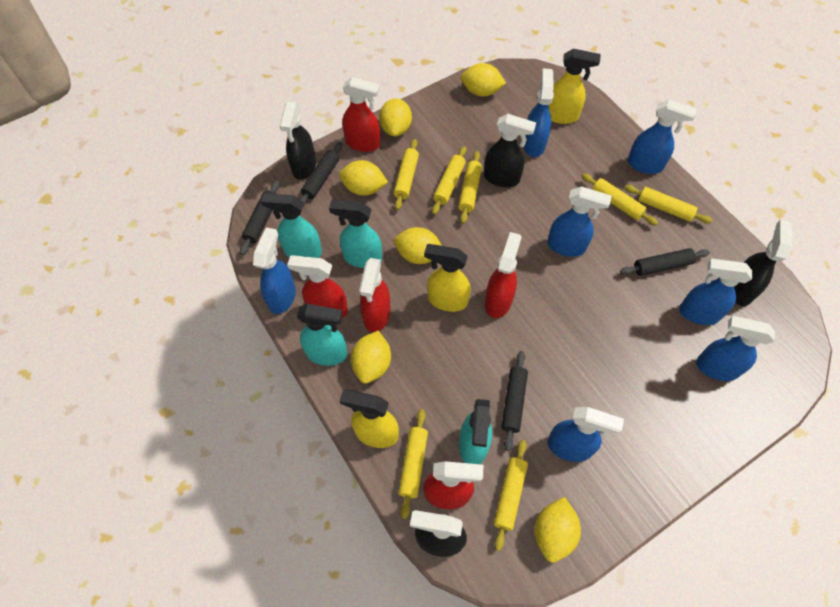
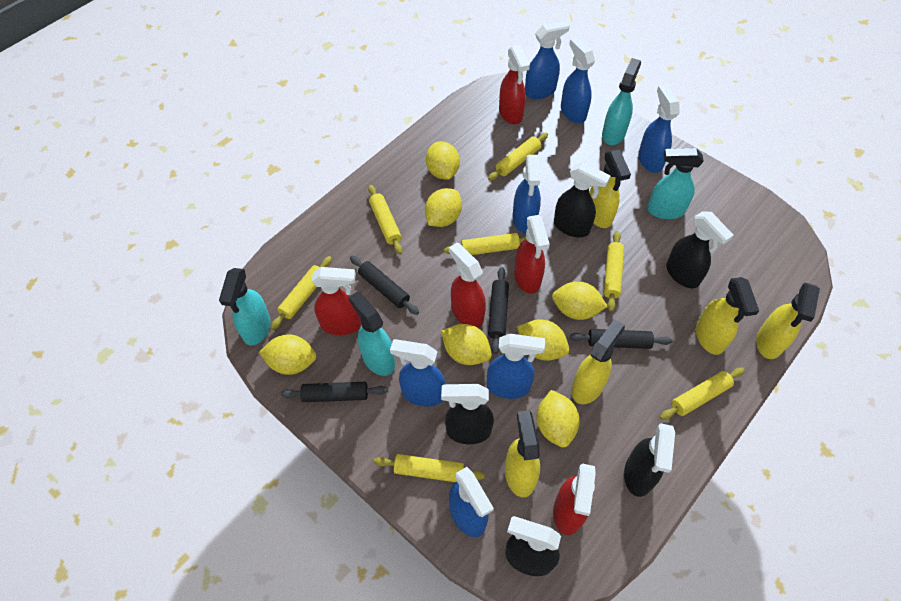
black spray bottle: 4 -> 5
yellow lemon: 6 -> 7
yellow spray bottle: 3 -> 5

